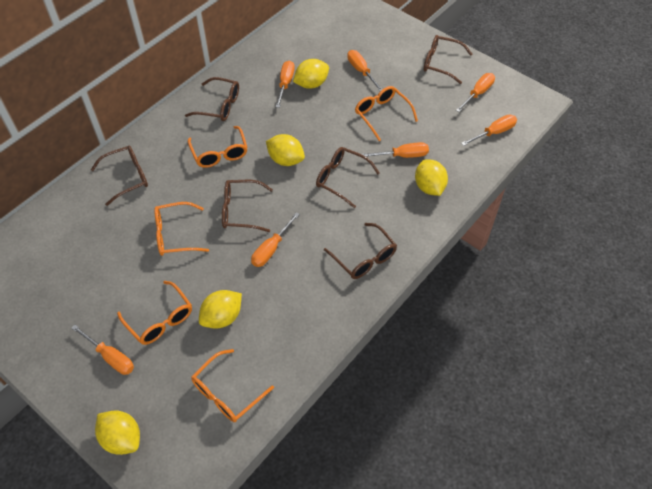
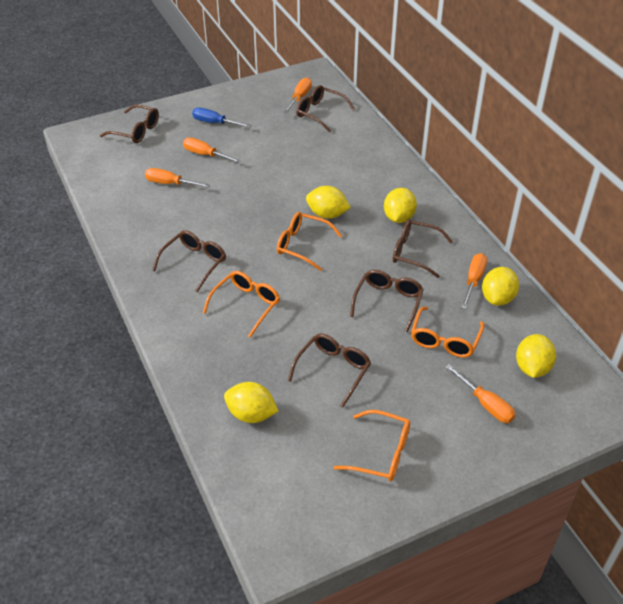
blue screwdriver: 0 -> 1
orange glasses: 5 -> 4
orange screwdriver: 7 -> 5

